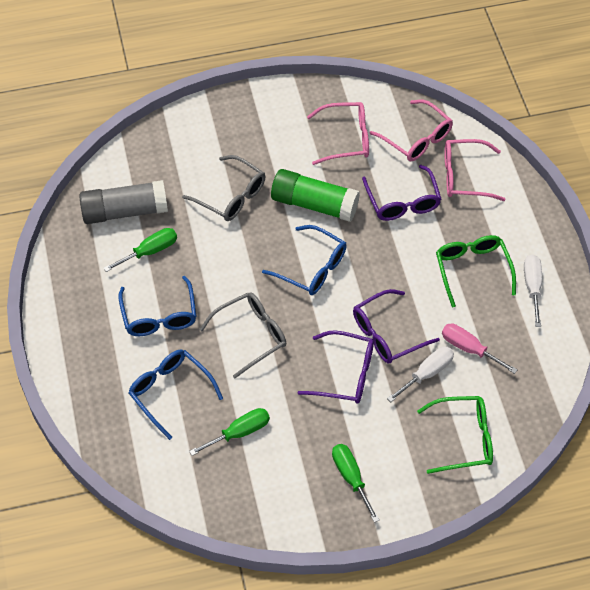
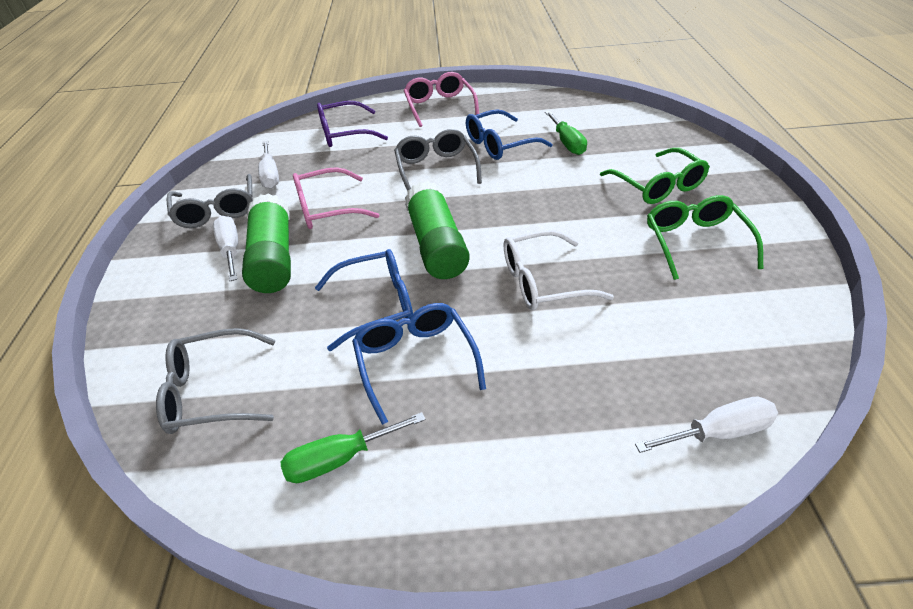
green glue stick: 1 -> 2
green screwdriver: 3 -> 2
grey glasses: 2 -> 3
grey glue stick: 1 -> 0
pink glasses: 3 -> 2
pink screwdriver: 1 -> 0
purple glasses: 3 -> 1
white glasses: 0 -> 1
white screwdriver: 2 -> 3

